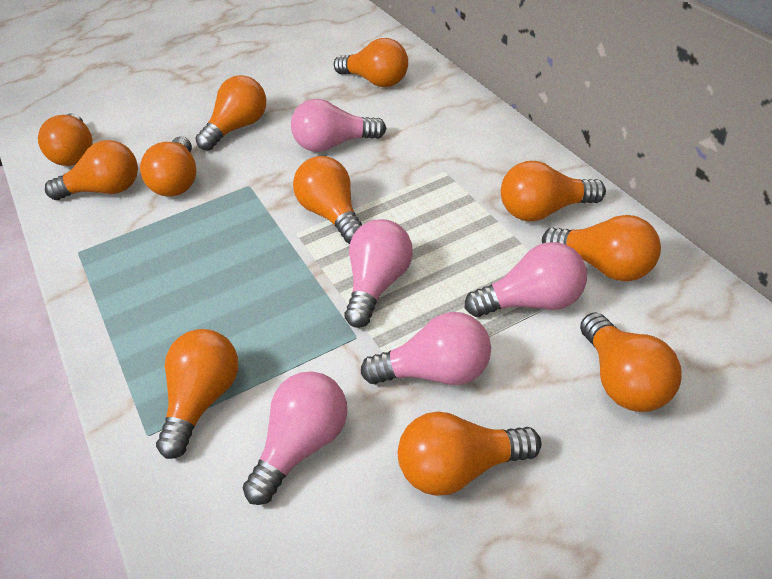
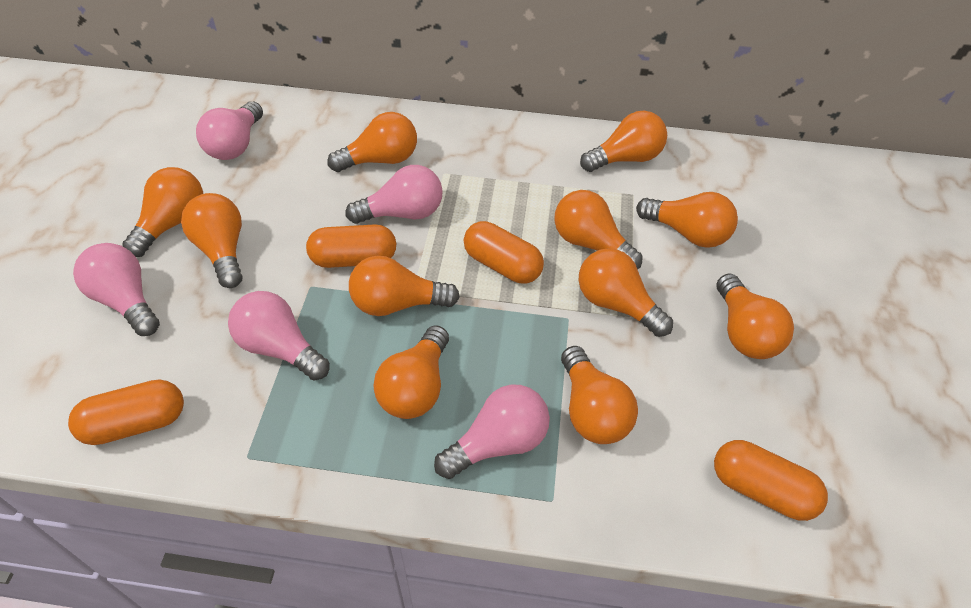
orange capsule: 0 -> 4

